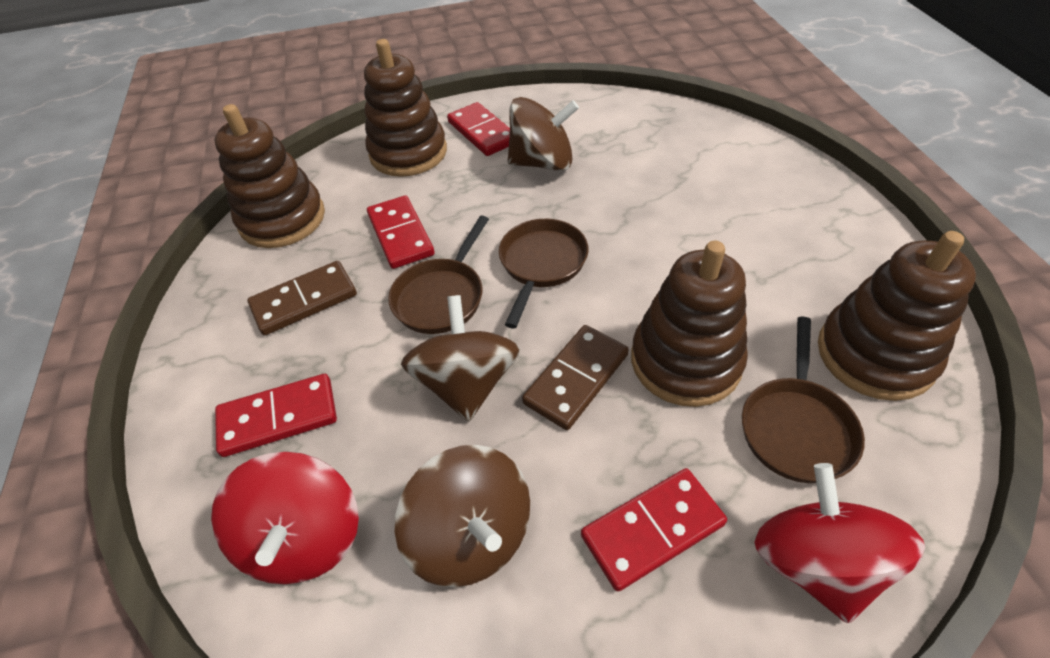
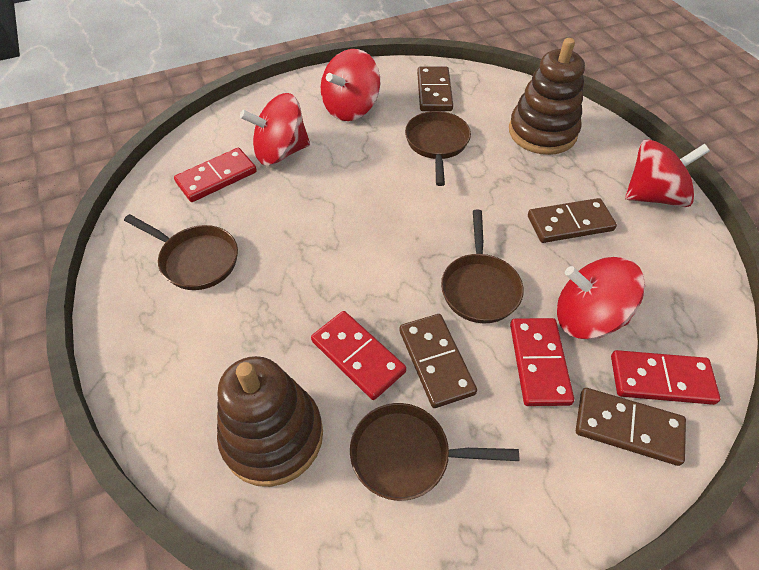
brown domino: 2 -> 4
brown pan: 3 -> 4
brown spinning top: 3 -> 0
brown stacking toy: 4 -> 2
red spinning top: 2 -> 4

